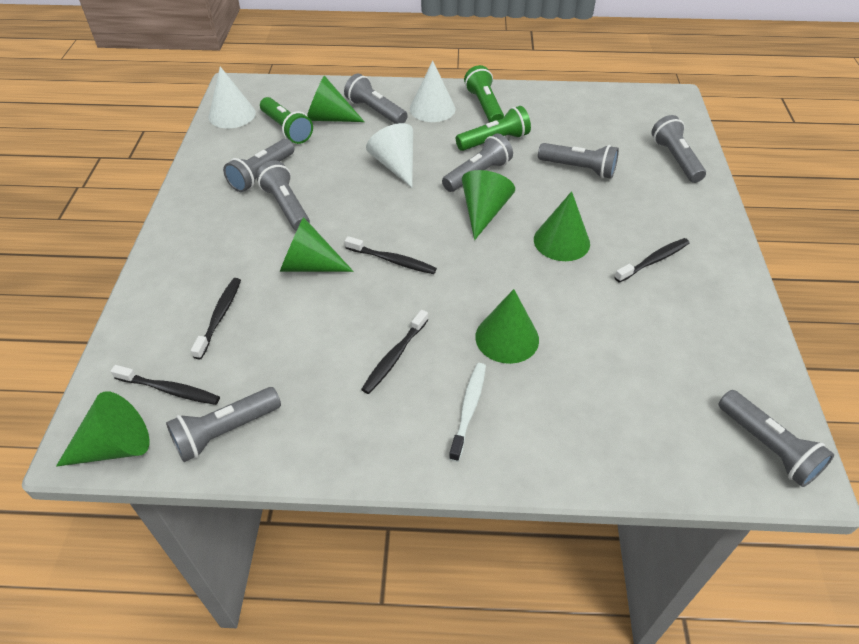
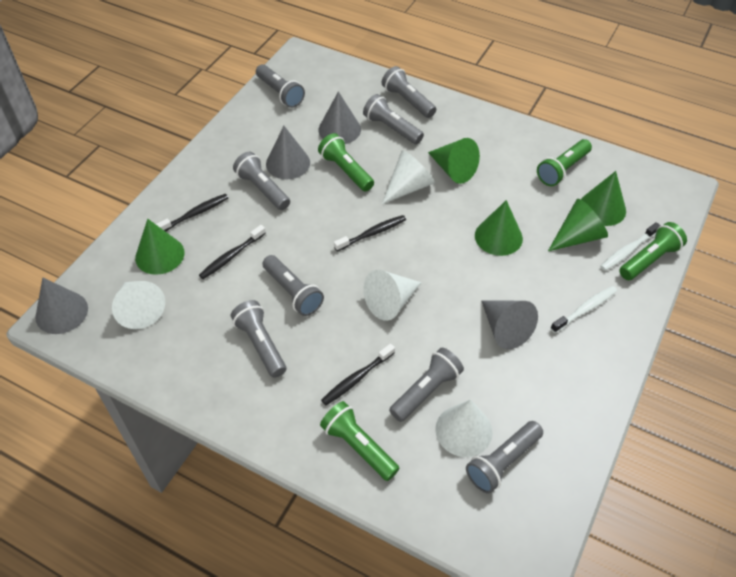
black toothbrush: 5 -> 4
green cone: 6 -> 5
green flashlight: 3 -> 4
grey cone: 0 -> 4
white cone: 3 -> 4
white toothbrush: 1 -> 2

